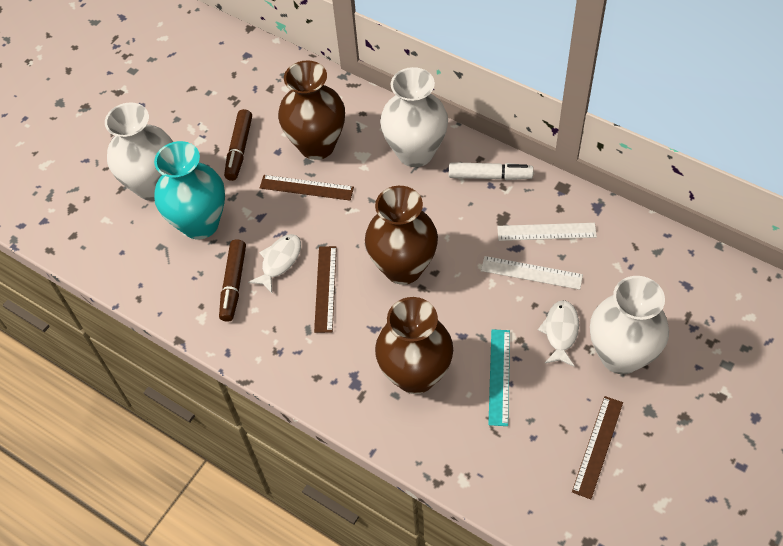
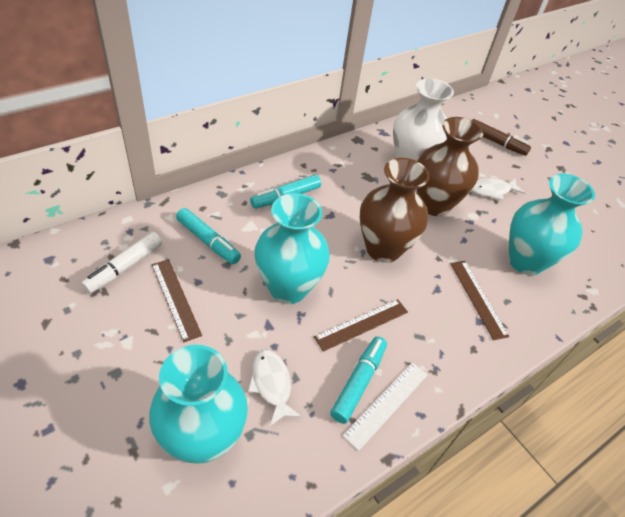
brown marker: 2 -> 1
brown vase: 3 -> 2
turquoise marker: 0 -> 3
turquoise ruler: 1 -> 0
turquoise vase: 1 -> 3
white ruler: 2 -> 1
white vase: 3 -> 1

